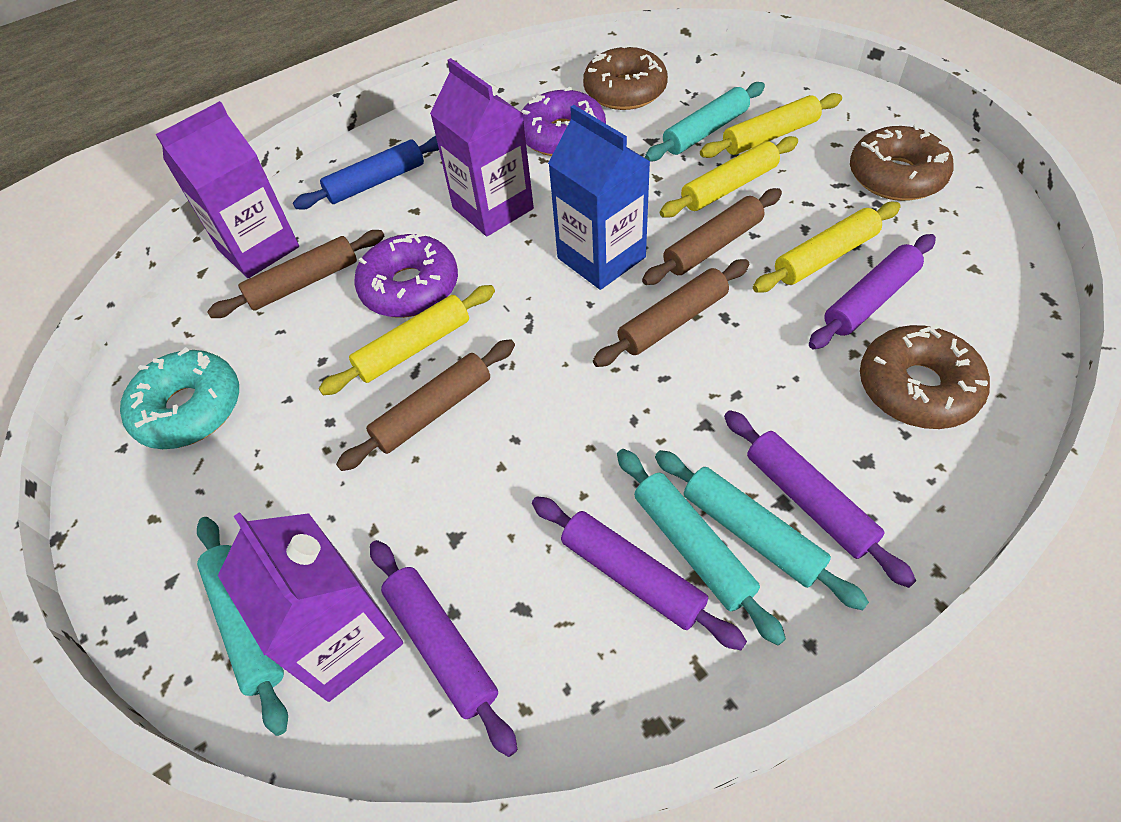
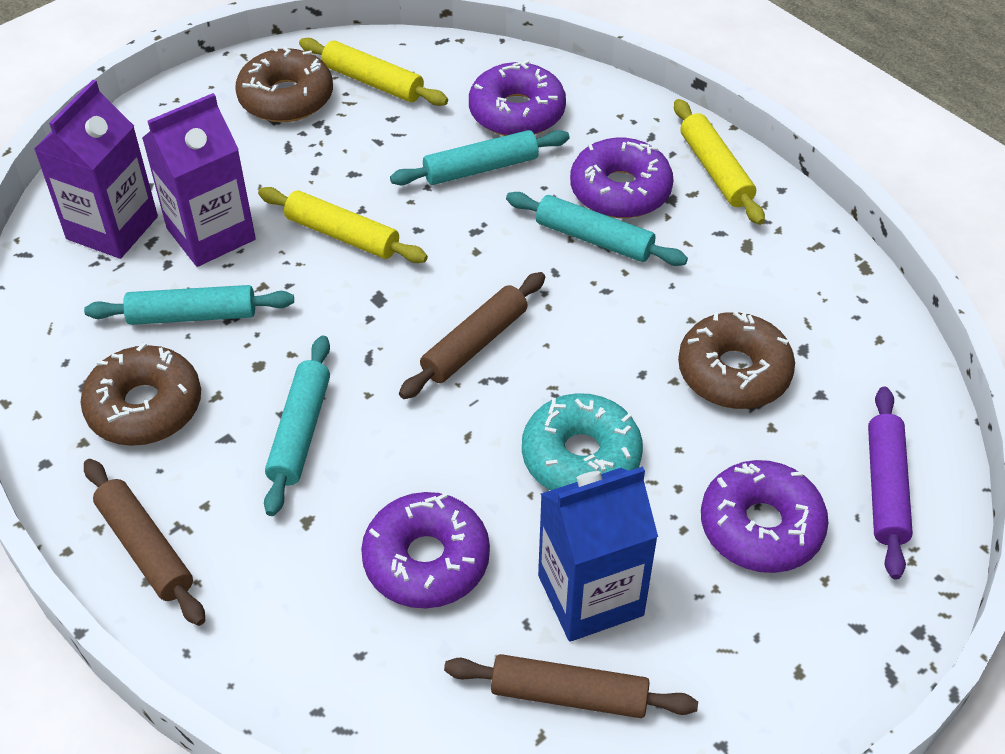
blue rolling pin: 1 -> 0
brown rolling pin: 4 -> 3
purple carton: 3 -> 2
purple donut: 2 -> 4
purple rolling pin: 4 -> 1
yellow rolling pin: 4 -> 3

